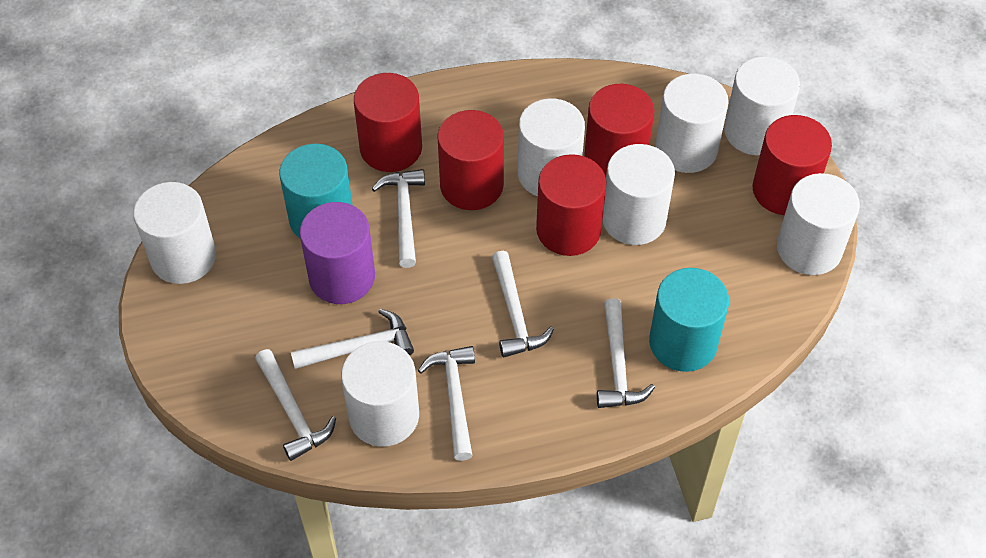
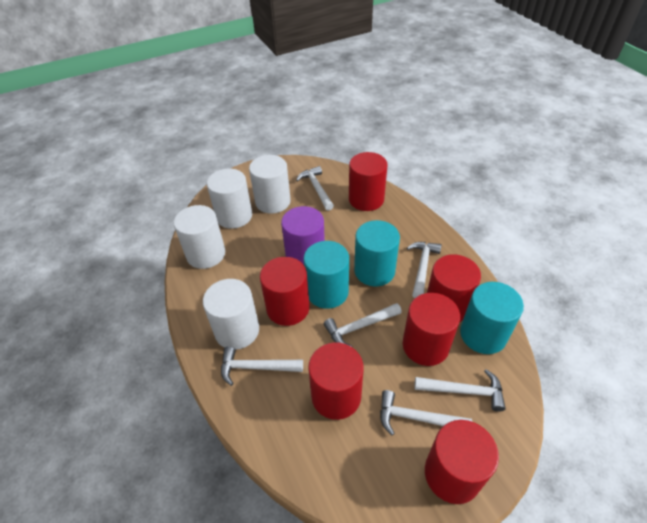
red cylinder: 5 -> 6
turquoise cylinder: 2 -> 3
white cylinder: 7 -> 4

